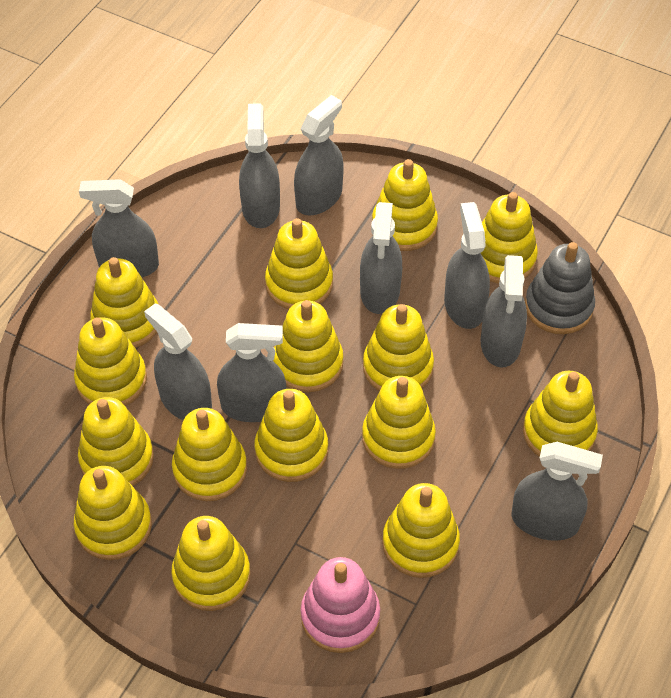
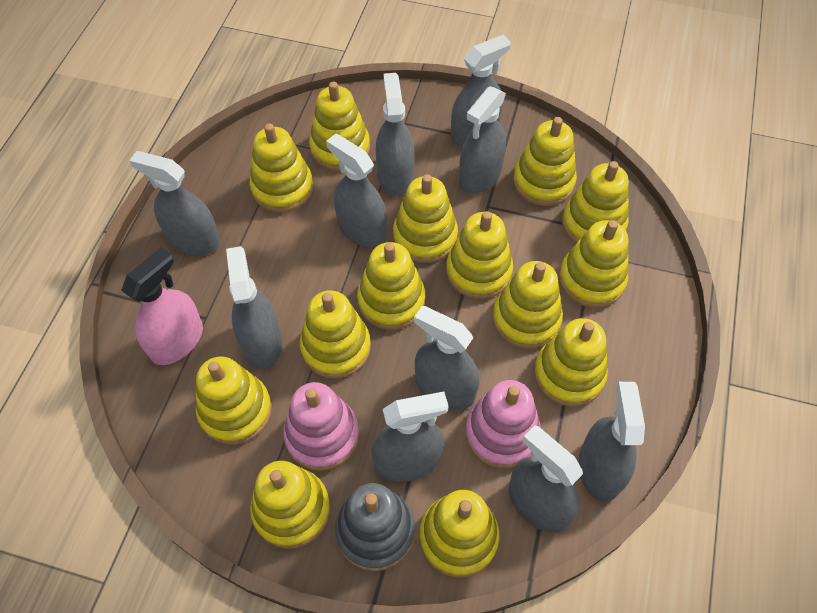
grey spray bottle: 9 -> 10
pink spray bottle: 0 -> 1
pink stacking toy: 1 -> 2
yellow stacking toy: 15 -> 14

